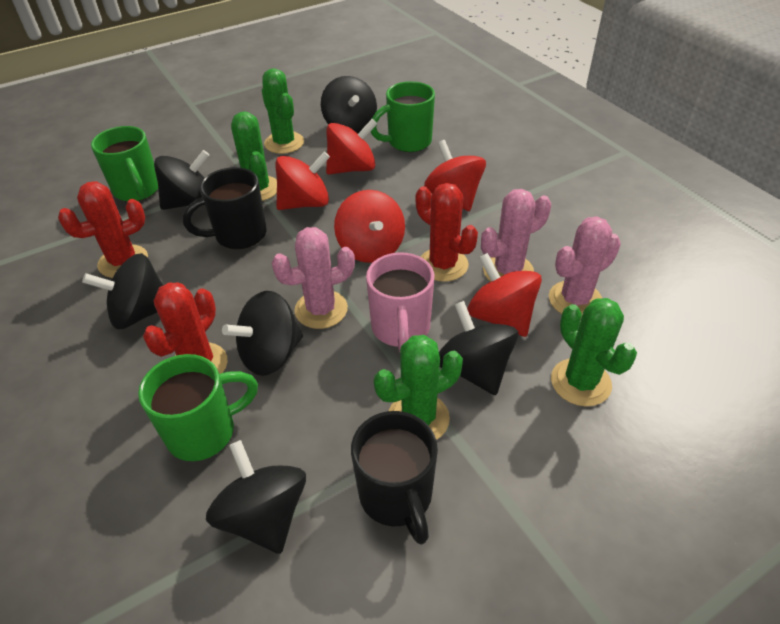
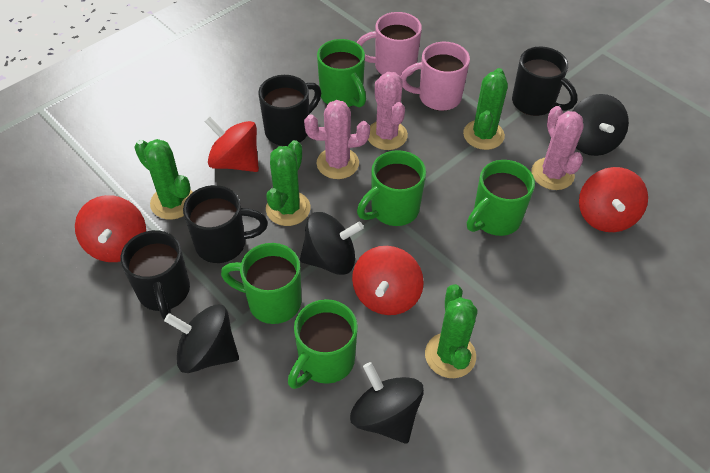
black mug: 2 -> 4
black spinning top: 6 -> 4
green mug: 3 -> 5
pink mug: 1 -> 2
red cactus: 3 -> 0
red spinning top: 5 -> 4

